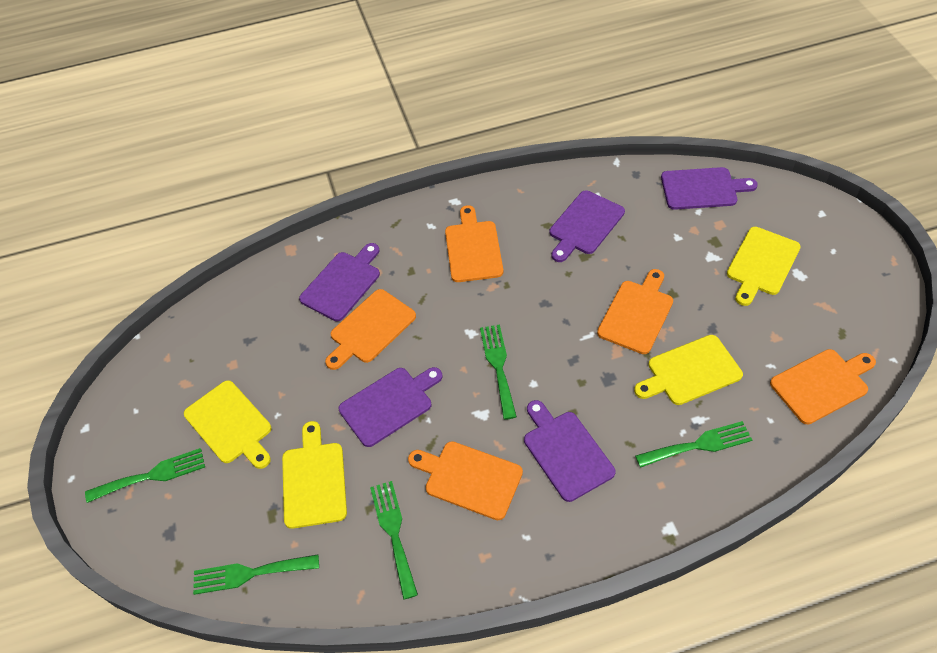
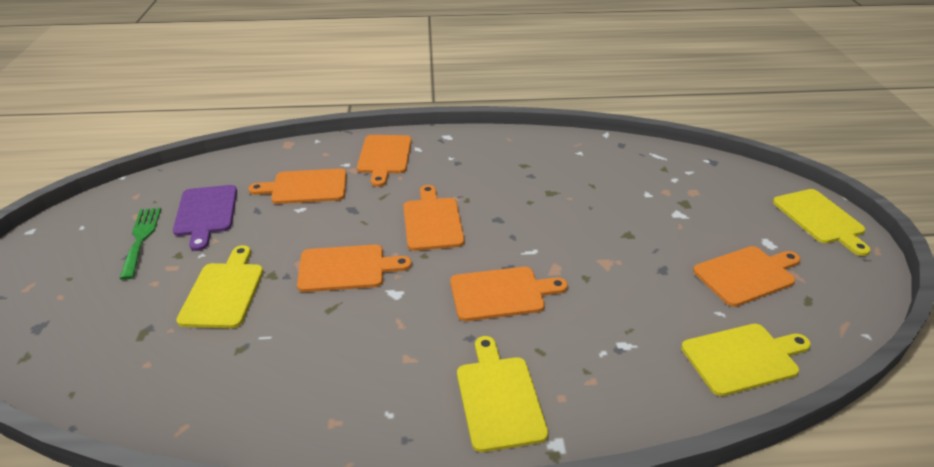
green fork: 5 -> 1
orange cutting board: 5 -> 6
purple cutting board: 5 -> 1

